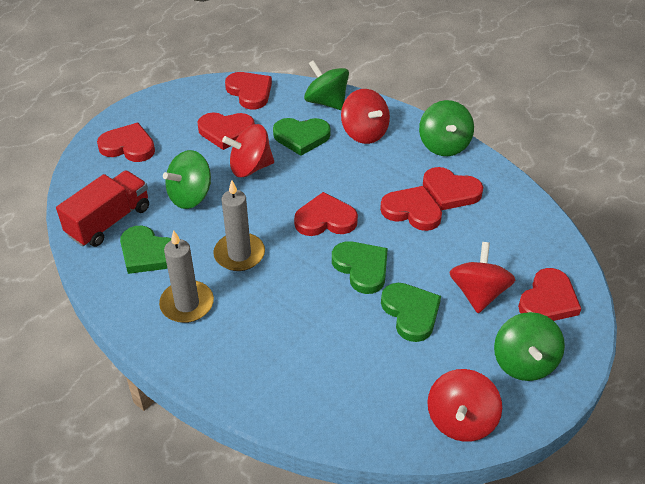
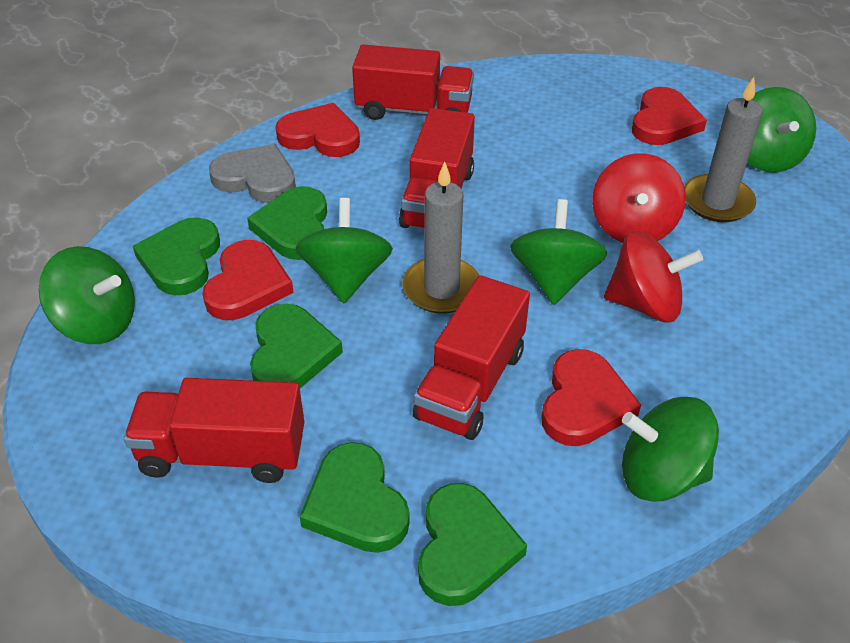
green heart: 4 -> 5
green spinning top: 4 -> 5
grey heart: 0 -> 1
red heart: 7 -> 4
red spinning top: 4 -> 2
red truck: 1 -> 4

